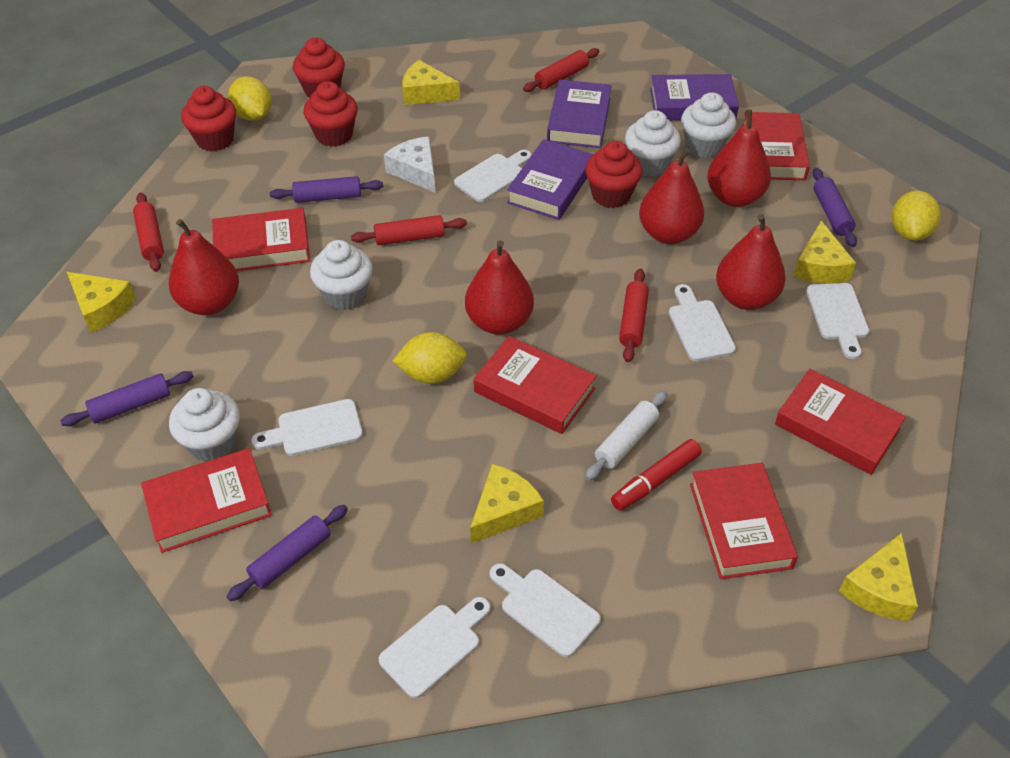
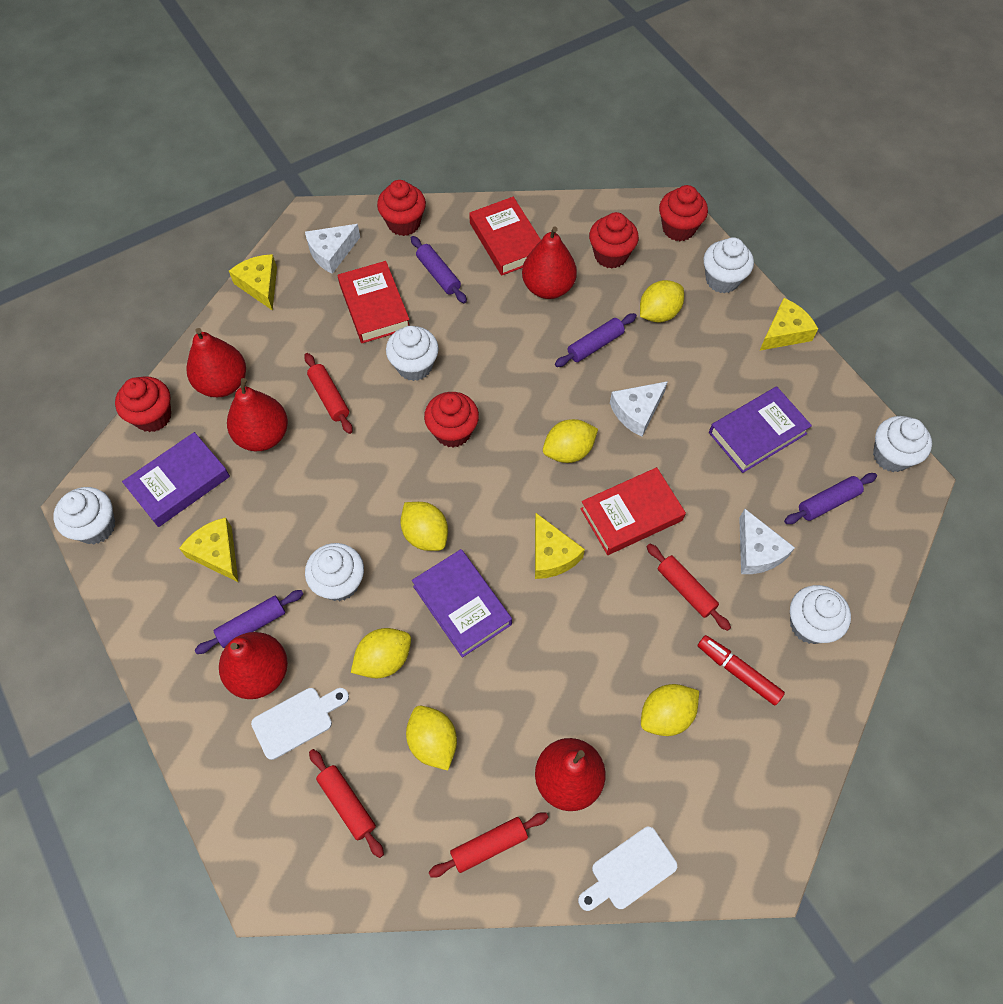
red book: 6 -> 3
red cupcake: 4 -> 5
white cheese: 1 -> 3
white cupcake: 4 -> 6
white cutting board: 6 -> 2
white rolling pin: 1 -> 0
yellow cheese: 5 -> 4
yellow lemon: 3 -> 6

